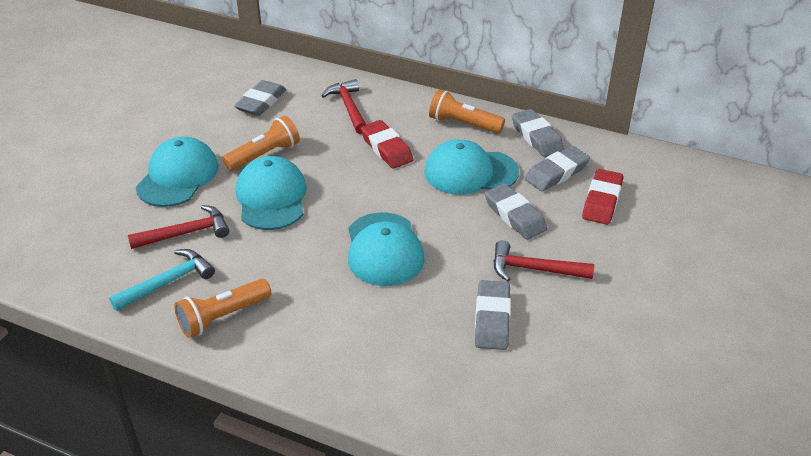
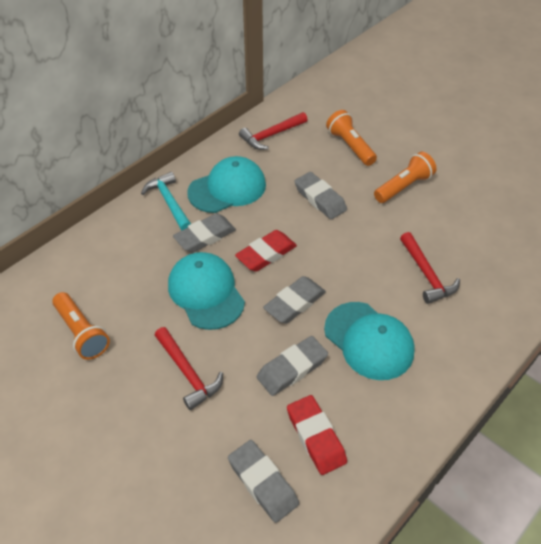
turquoise cap: 4 -> 3

